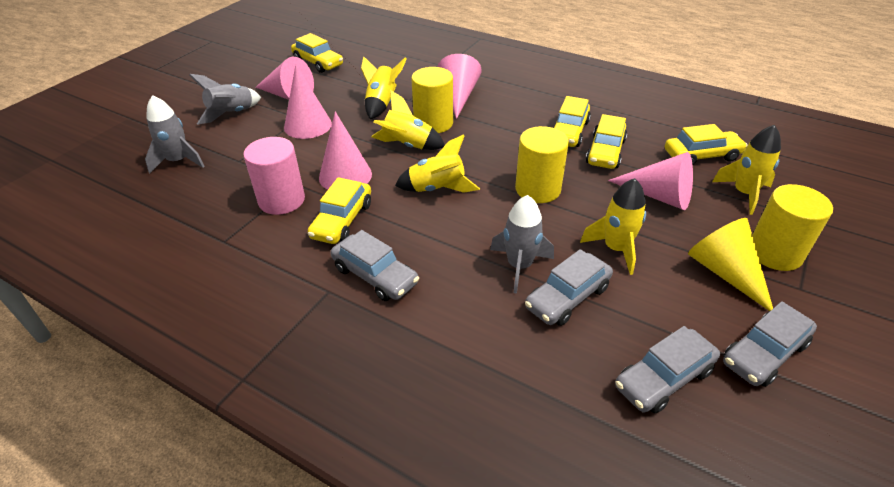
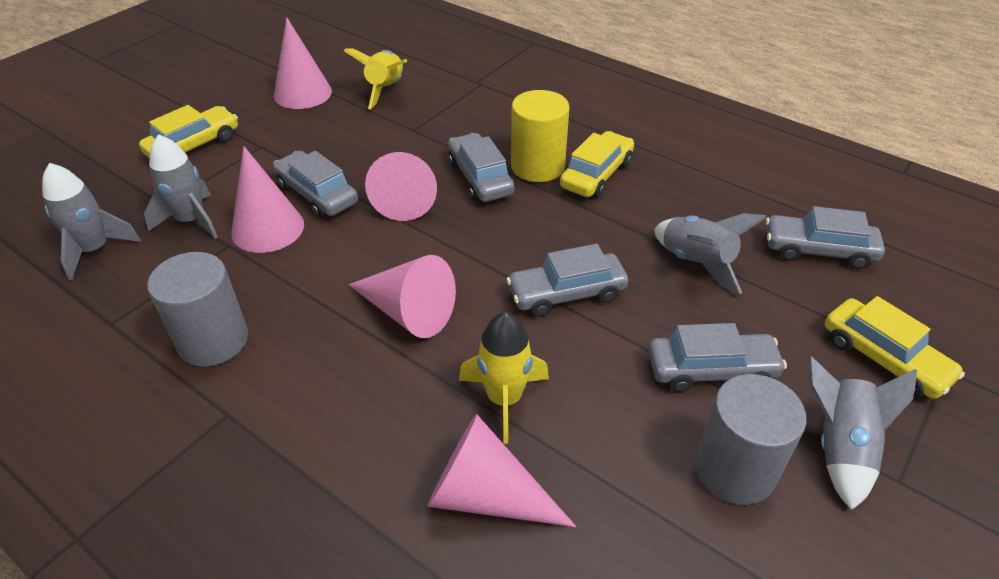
grey car: 4 -> 5
grey cylinder: 0 -> 2
grey rocket: 3 -> 4
pink cylinder: 1 -> 0
yellow car: 5 -> 3
yellow cone: 1 -> 0
yellow cylinder: 3 -> 1
yellow rocket: 5 -> 2

